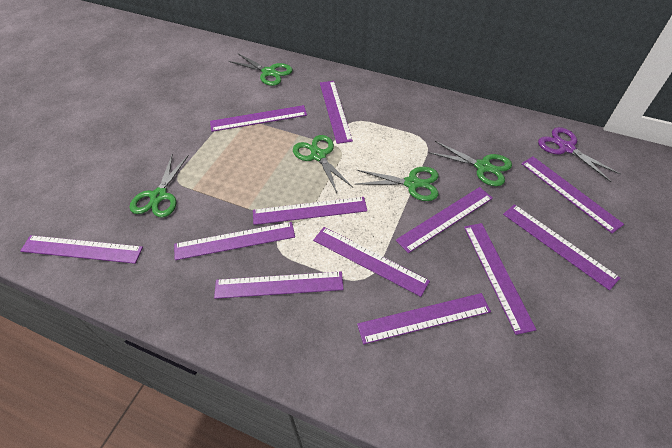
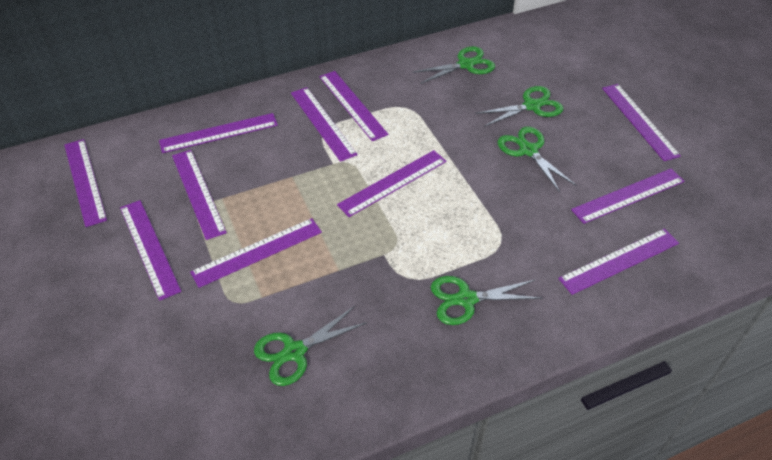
purple ruler: 12 -> 11
purple scissors: 1 -> 0

